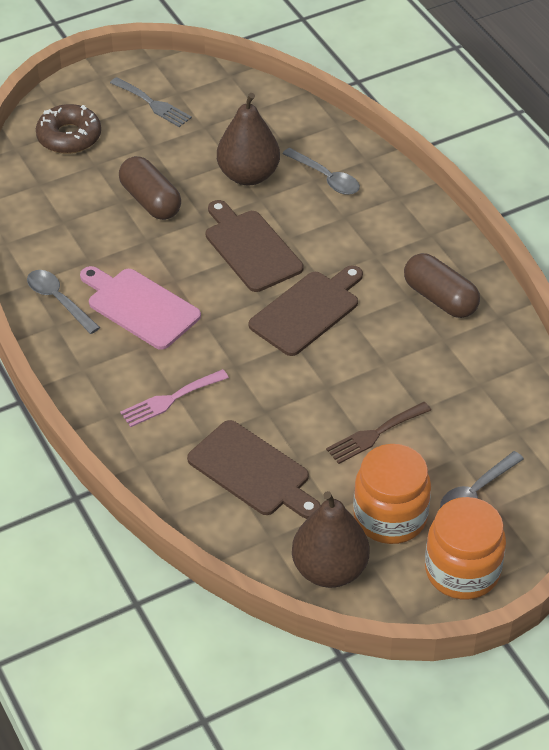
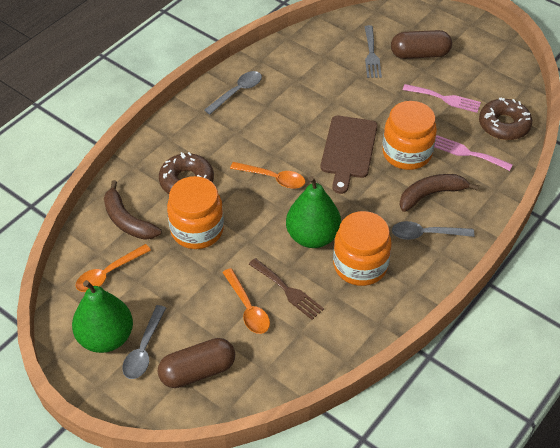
brown banana: 0 -> 2
brown cutting board: 3 -> 1
brown donut: 1 -> 2
brown pear: 2 -> 0
green pear: 0 -> 2
orange jar: 2 -> 3
orange spoon: 0 -> 3
pink cutting board: 1 -> 0
pink fork: 1 -> 2

